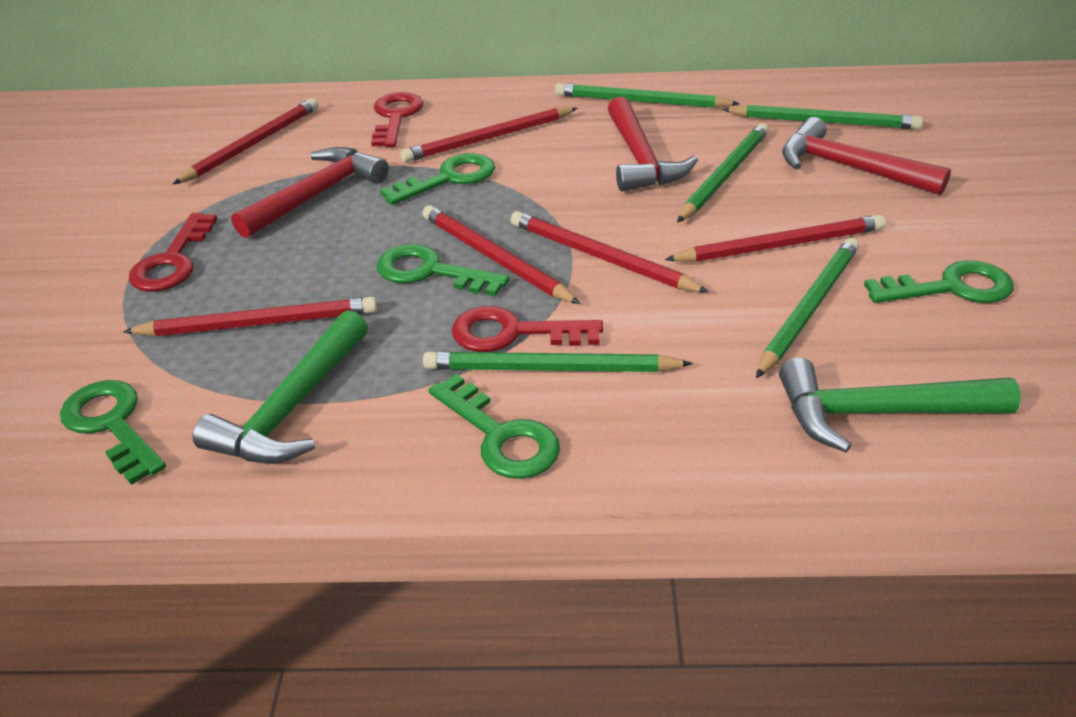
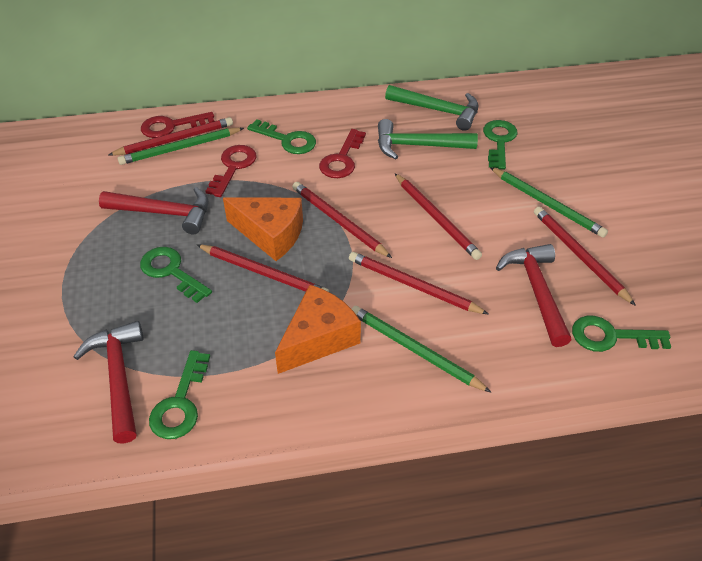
green pencil: 5 -> 3
orange cheese: 0 -> 2

